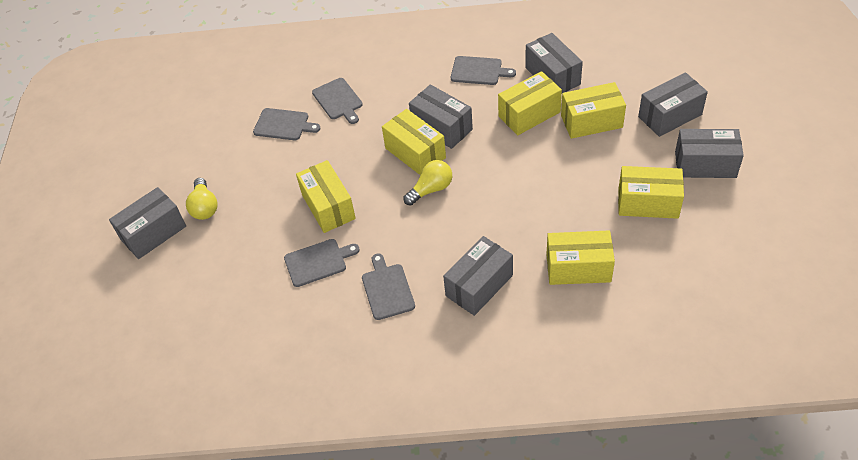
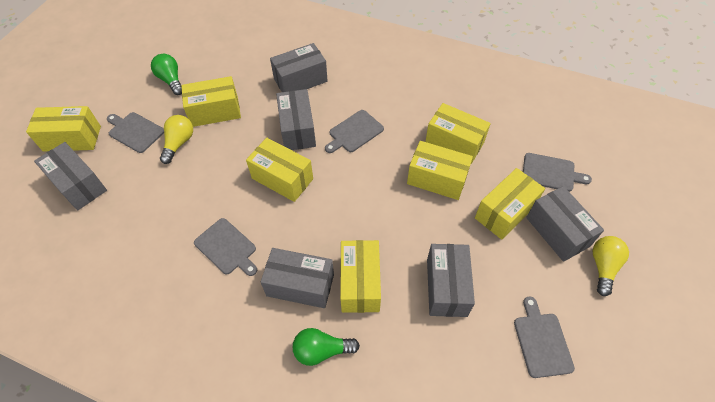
green light bulb: 0 -> 2
yellow box: 6 -> 7

